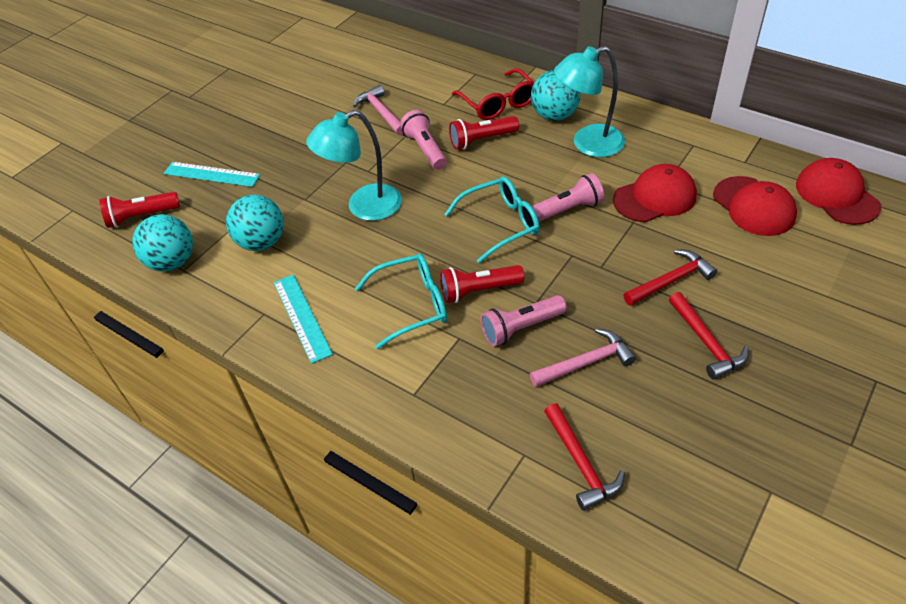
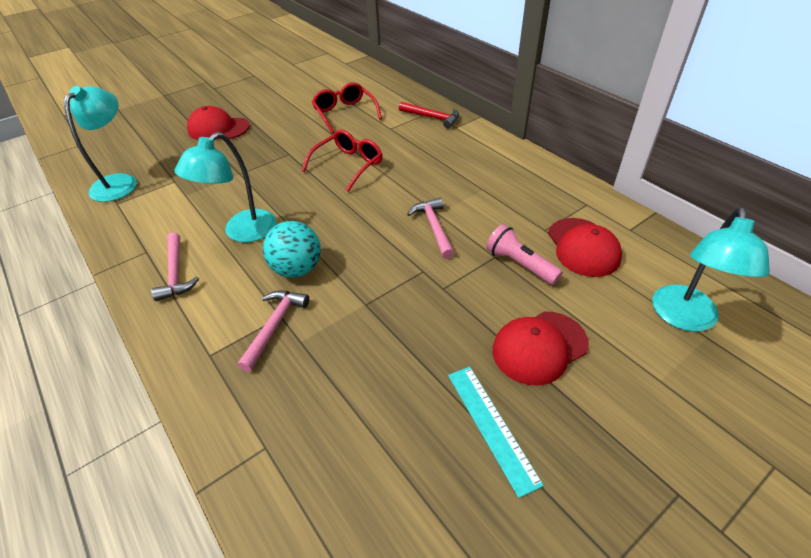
pink flashlight: 3 -> 1
pink hammer: 2 -> 3
red flashlight: 3 -> 0
red glasses: 1 -> 2
red hammer: 3 -> 1
turquoise ball: 3 -> 1
turquoise glasses: 2 -> 0
turquoise lamp: 2 -> 3
turquoise ruler: 2 -> 1

